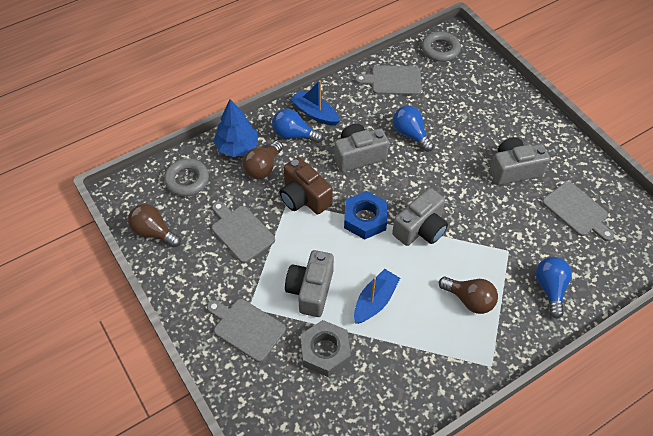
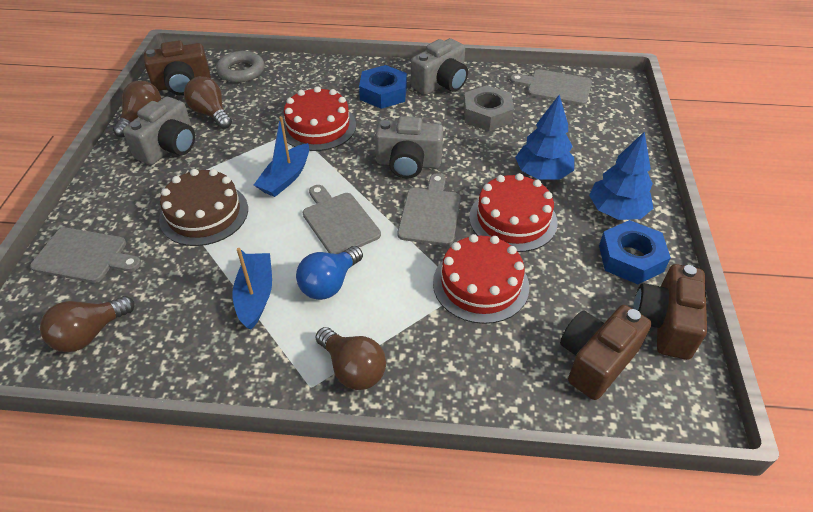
blue light bulb: 3 -> 1
blue nut: 1 -> 2
blue tree: 1 -> 2
brown cake: 0 -> 1
brown camera: 1 -> 3
brown light bulb: 3 -> 4
grey camera: 4 -> 3
grey ring: 2 -> 1
red cake: 0 -> 3

